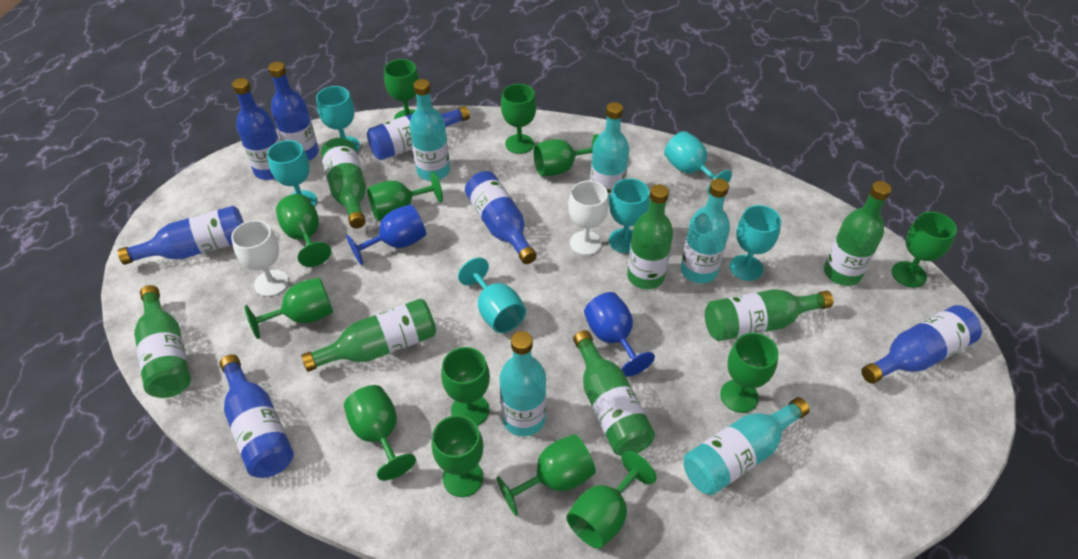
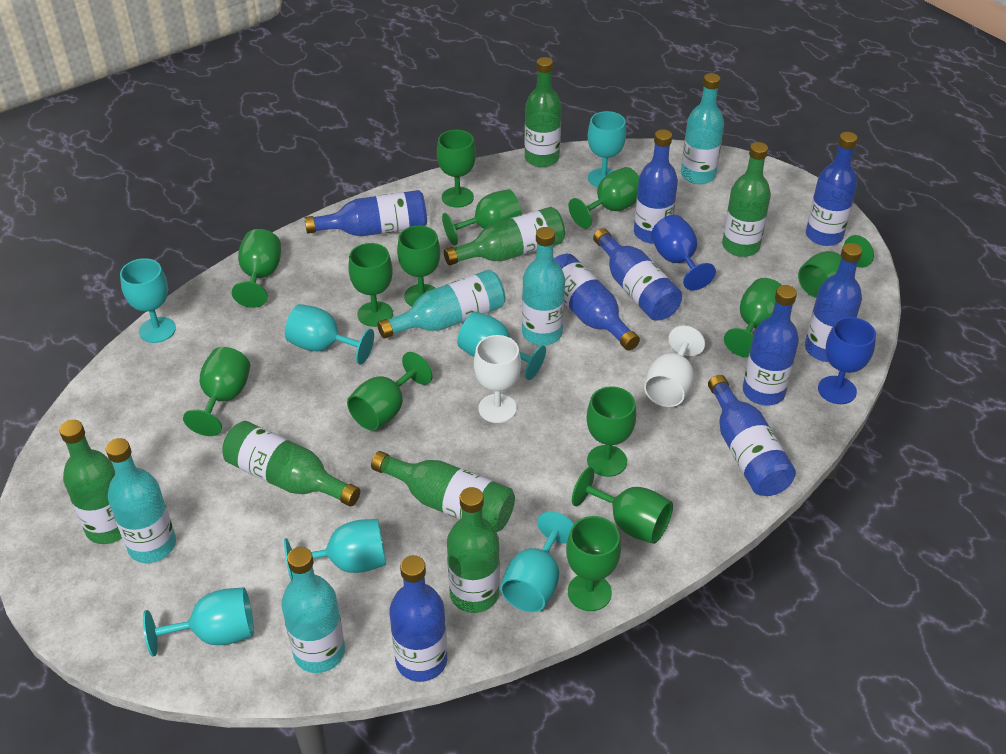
blue bottle: 7 -> 9
turquoise goblet: 6 -> 7

